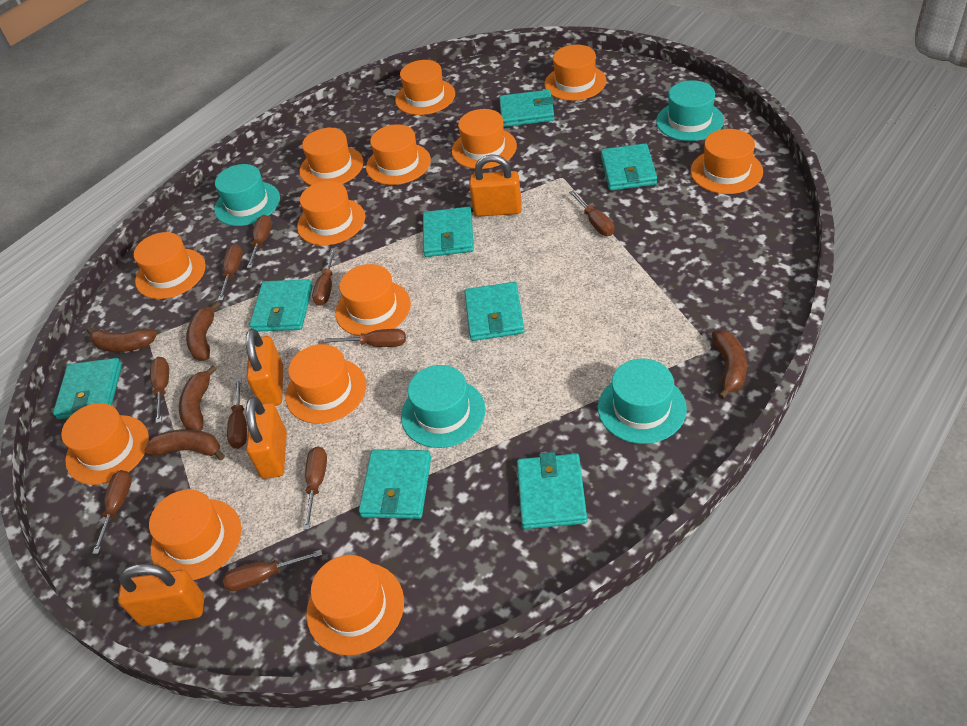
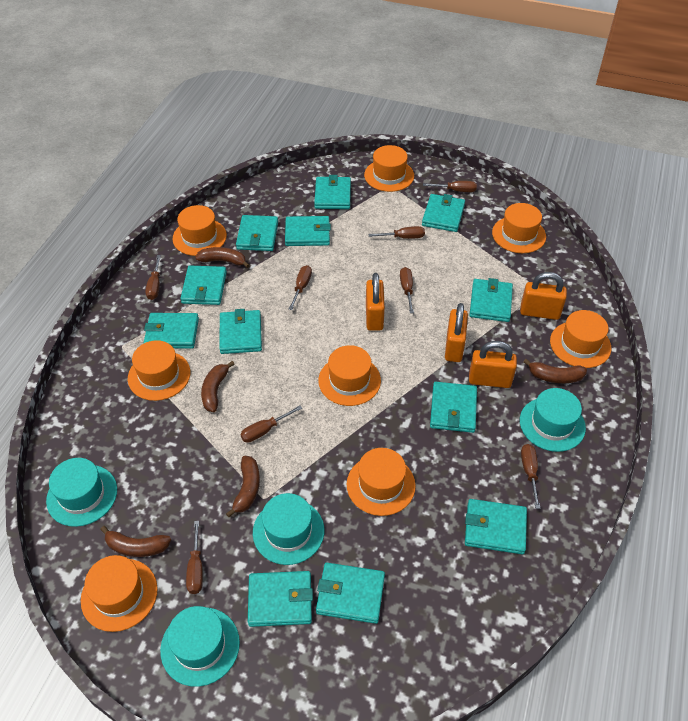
brown screwdriver: 10 -> 8
orange hat: 13 -> 8
turquoise wallet: 8 -> 12

